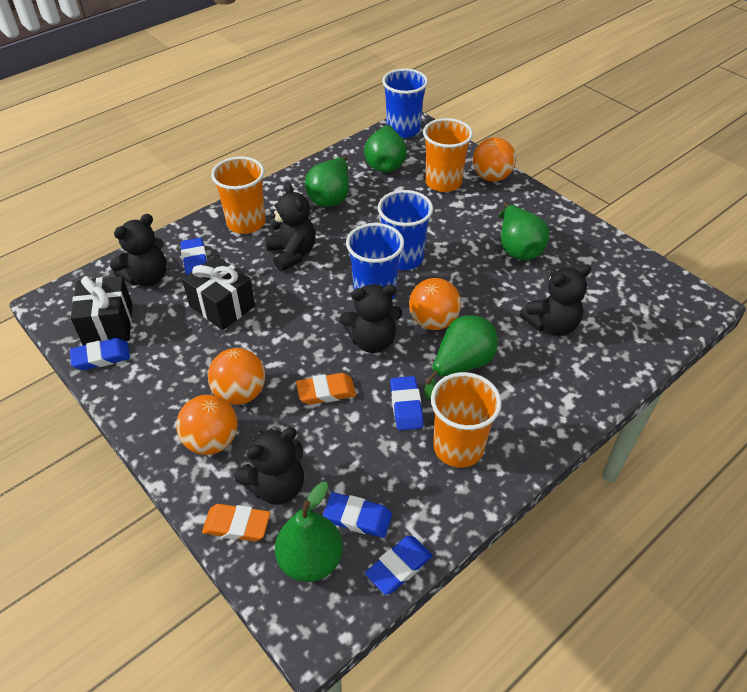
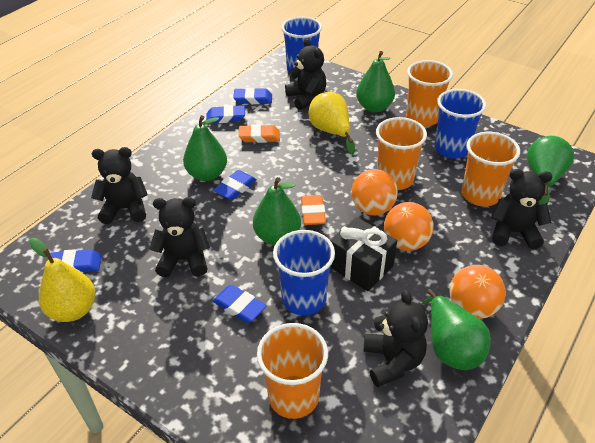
black gift: 2 -> 1
orange ball: 4 -> 3
orange cup: 3 -> 4
yellow pear: 0 -> 2

